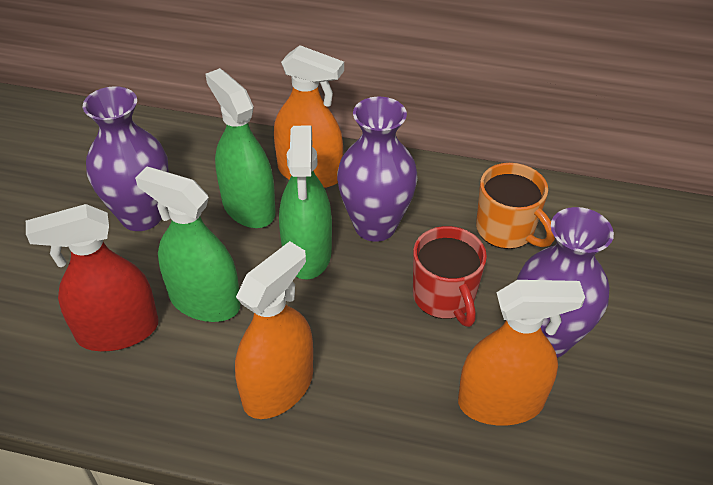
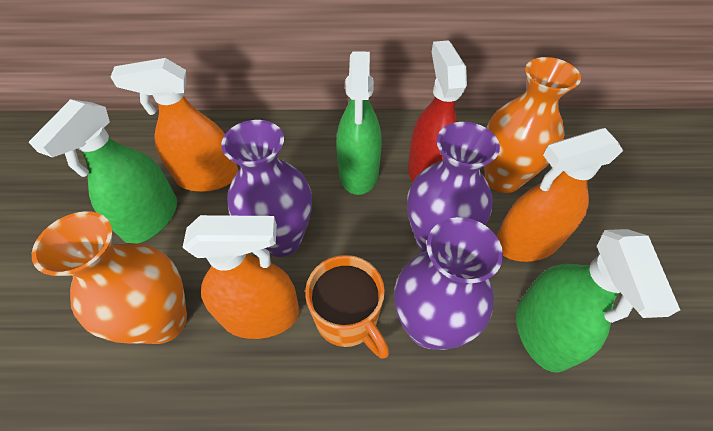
orange vase: 0 -> 2
red mug: 1 -> 0

